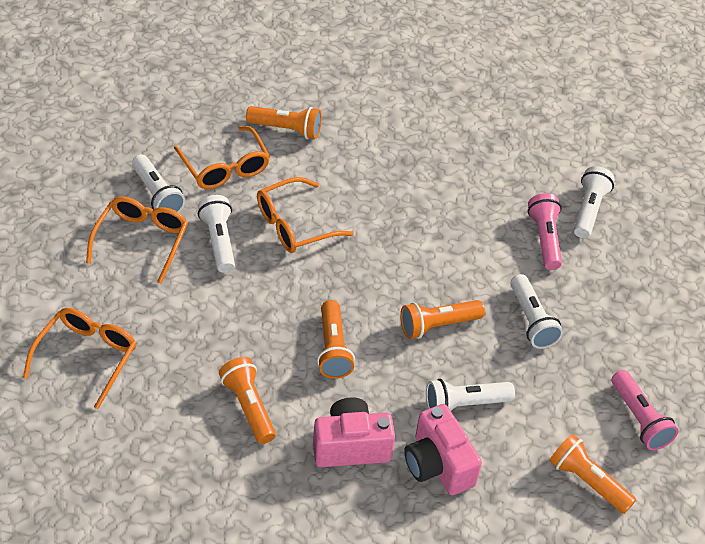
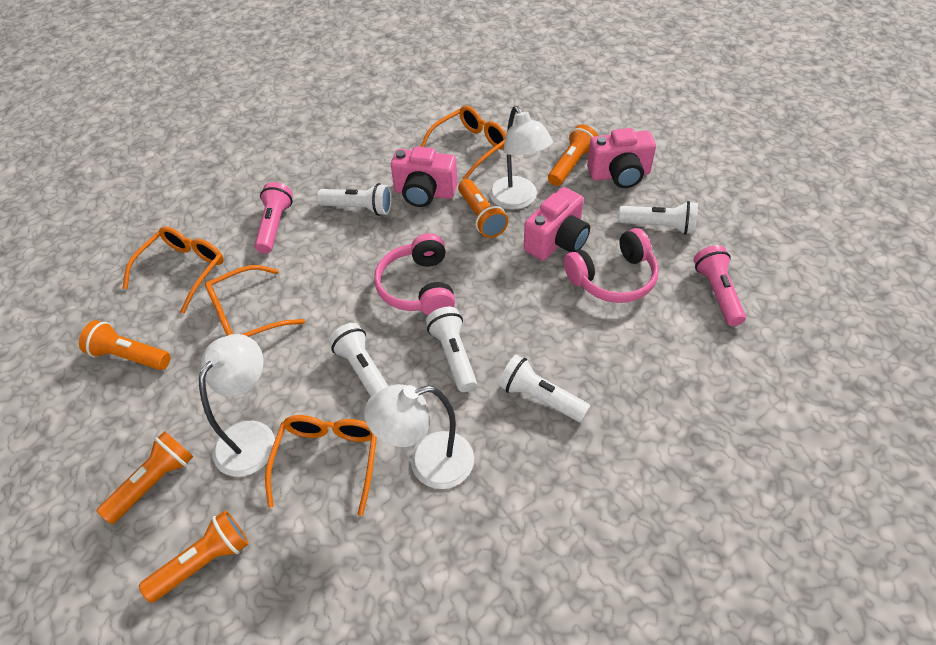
pink camera: 2 -> 3
pink headphones: 0 -> 2
white lamp: 0 -> 3

